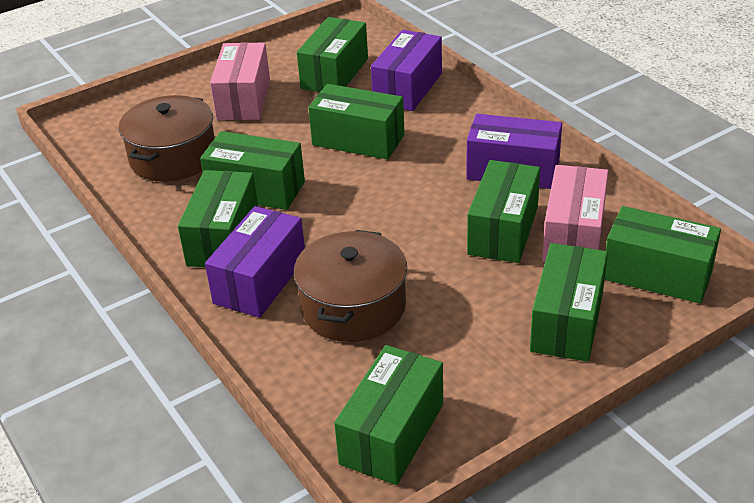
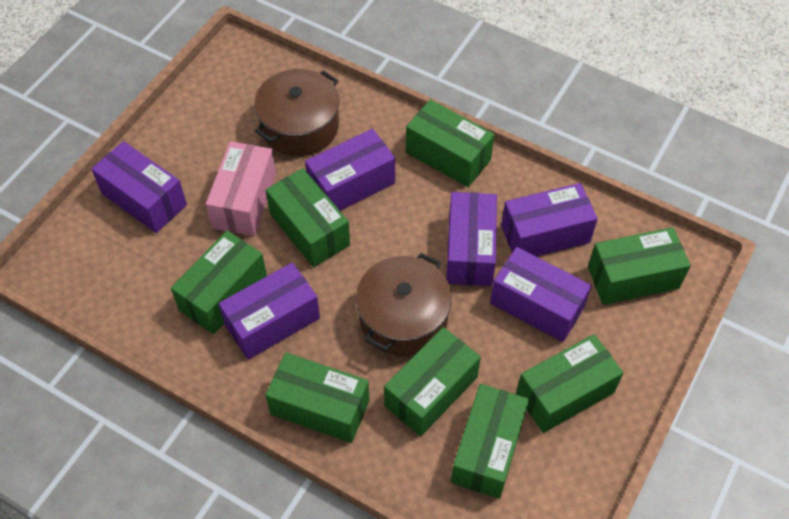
pink box: 2 -> 1
purple box: 3 -> 6

